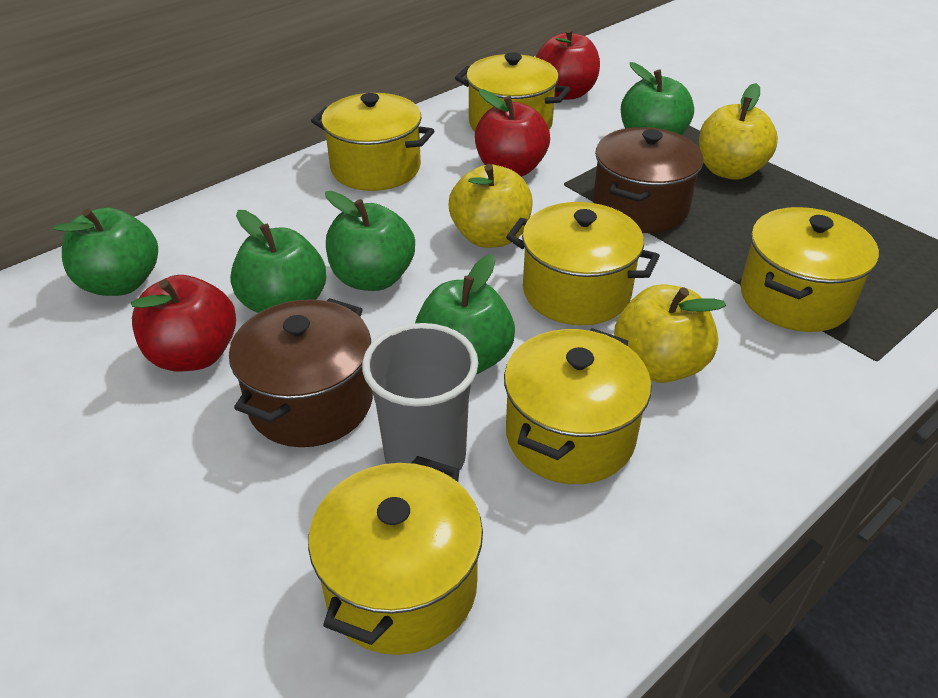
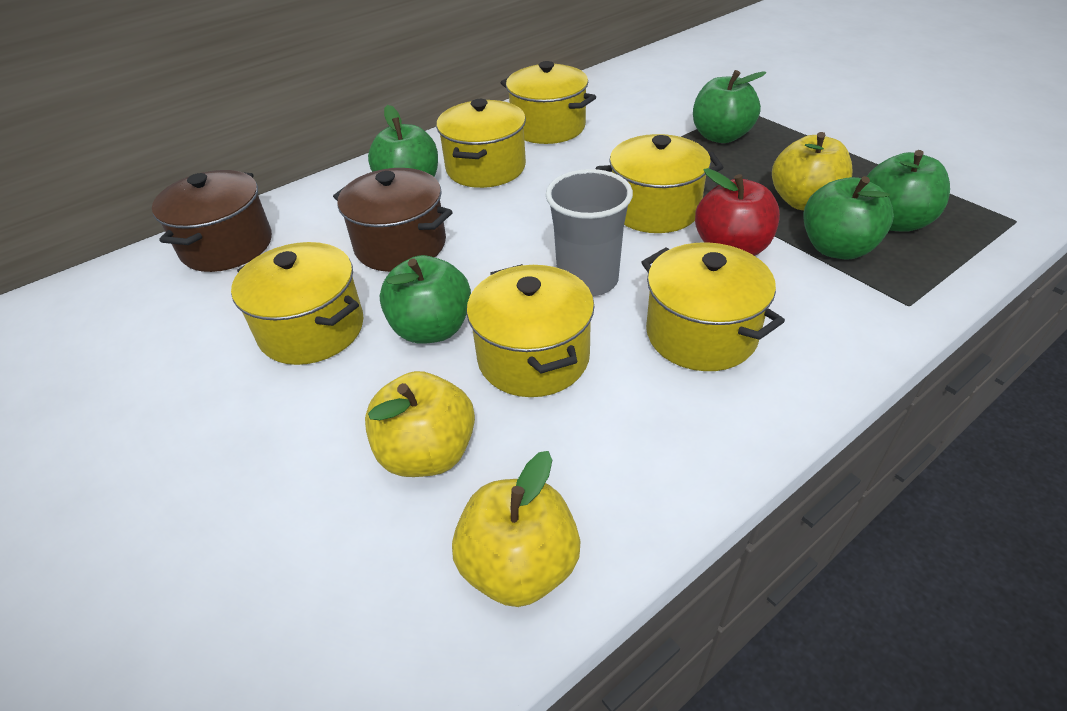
red apple: 3 -> 1

